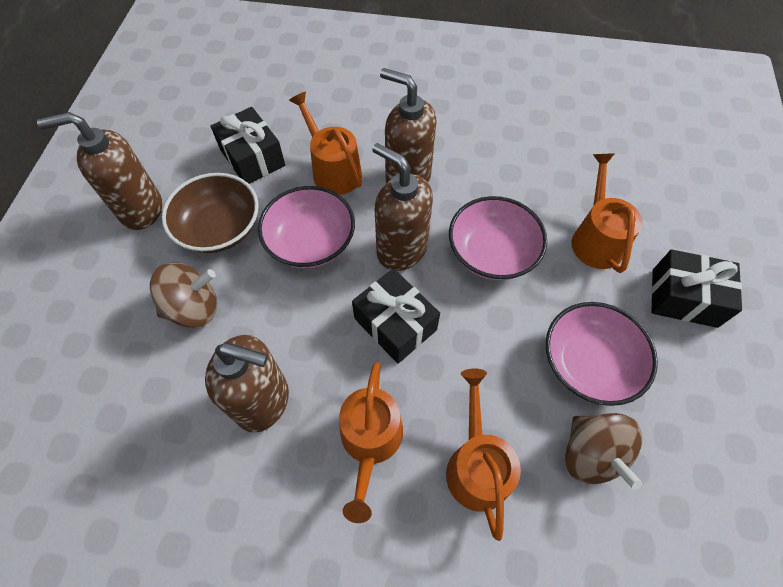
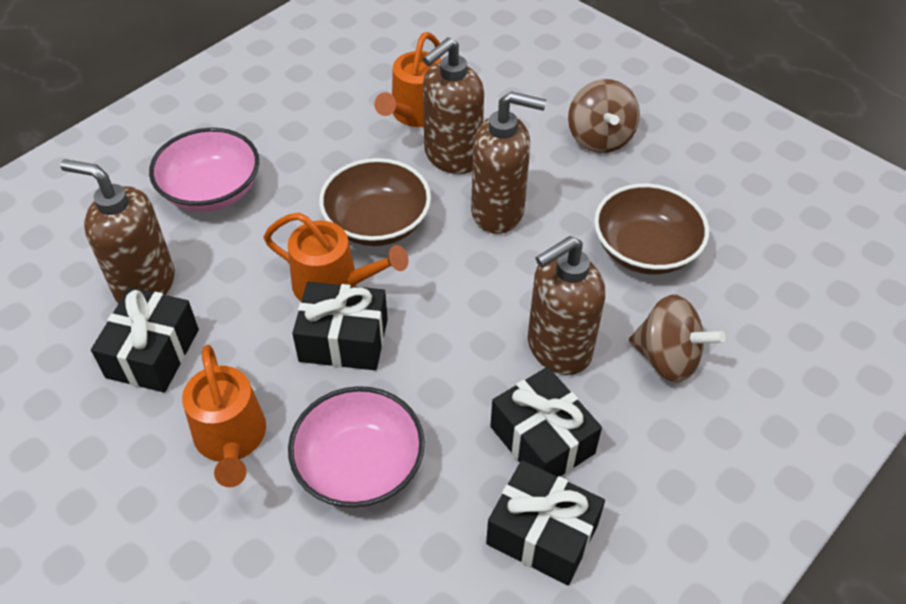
black gift: 3 -> 4
brown bowl: 1 -> 2
orange watering can: 4 -> 3
pink bowl: 3 -> 2

